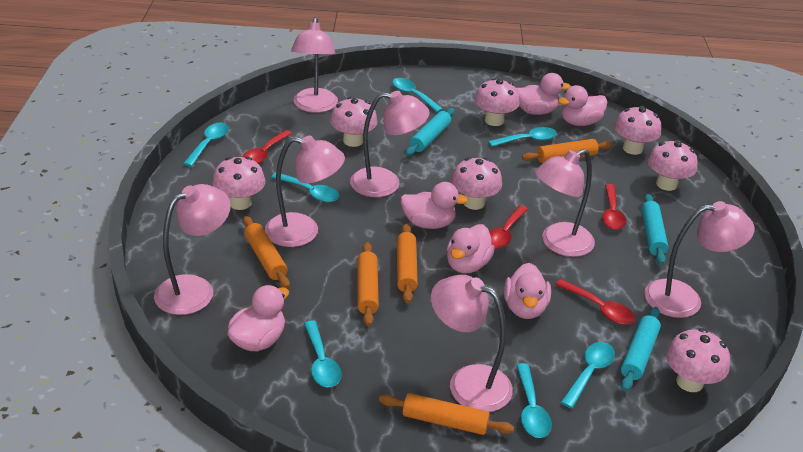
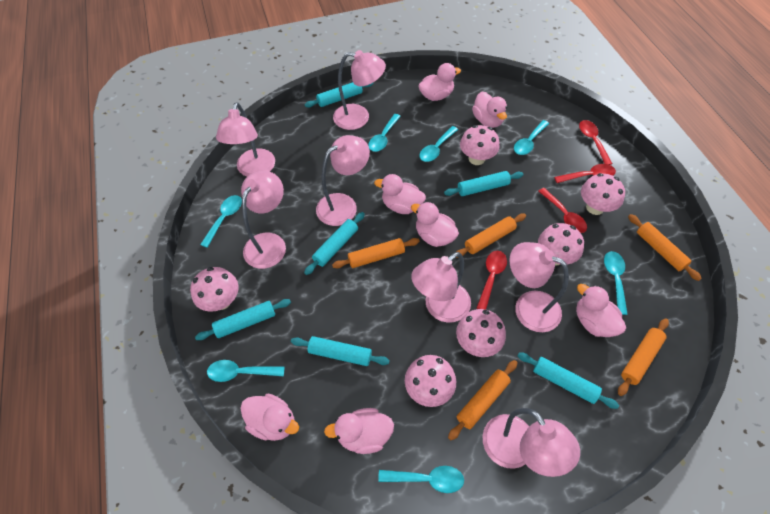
pink duck: 6 -> 7
pink mushroom: 7 -> 6
turquoise rolling pin: 3 -> 6

